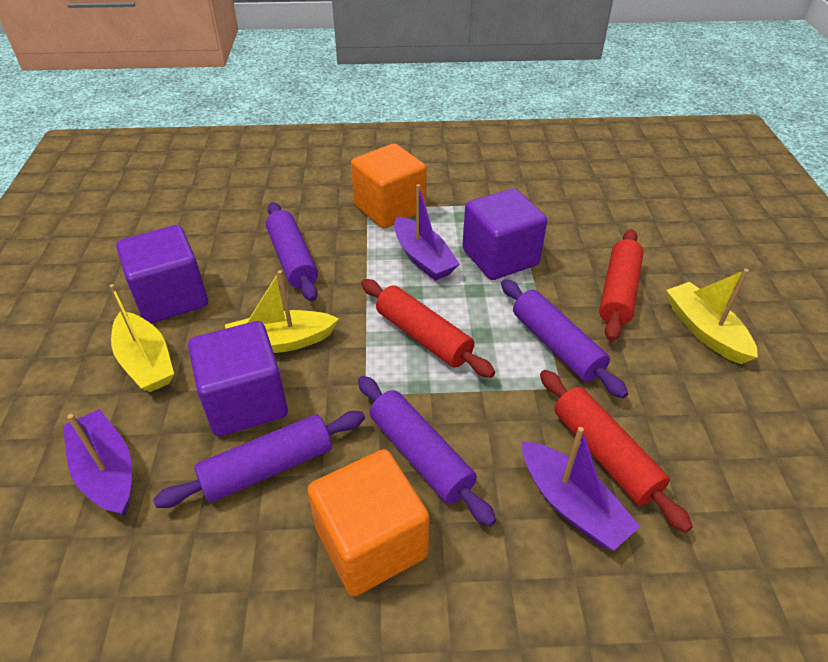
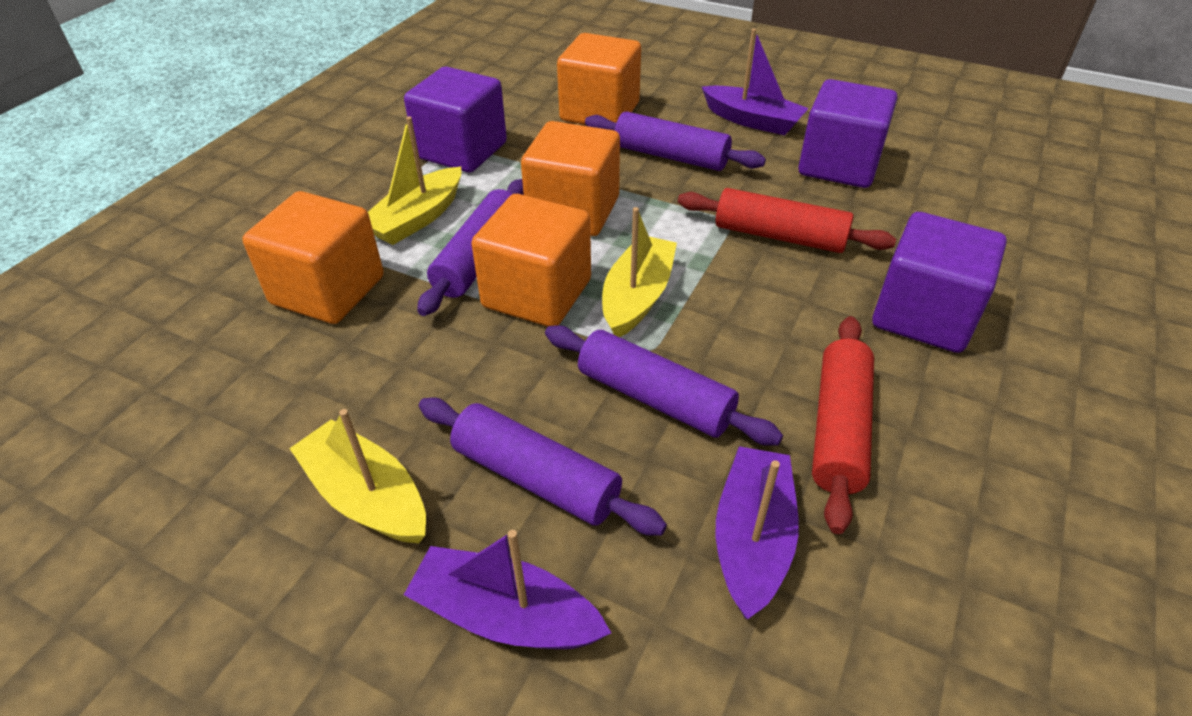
orange cube: 2 -> 4
red rolling pin: 3 -> 2

